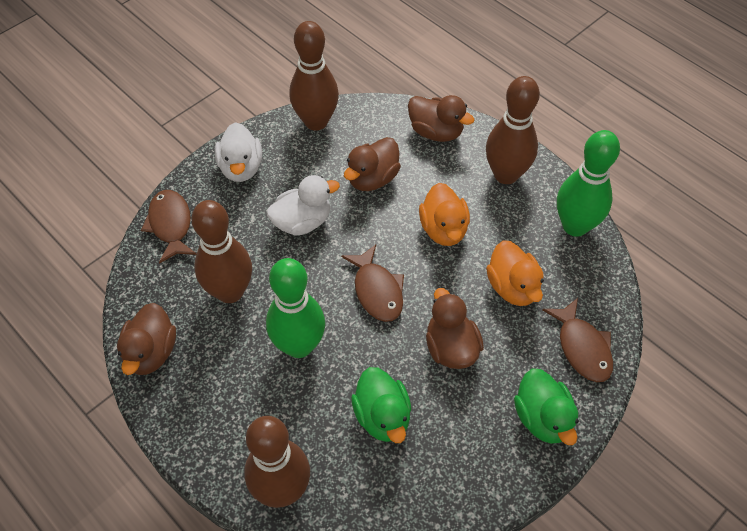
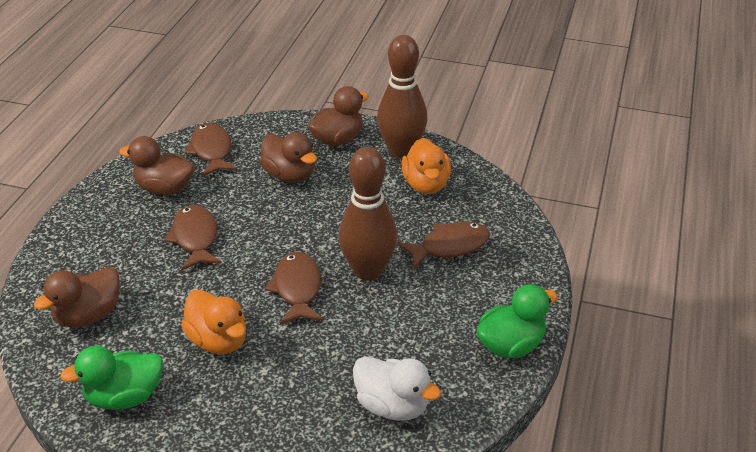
brown bowling pin: 4 -> 2
brown fish: 3 -> 4
green bowling pin: 2 -> 0
white duck: 2 -> 1

